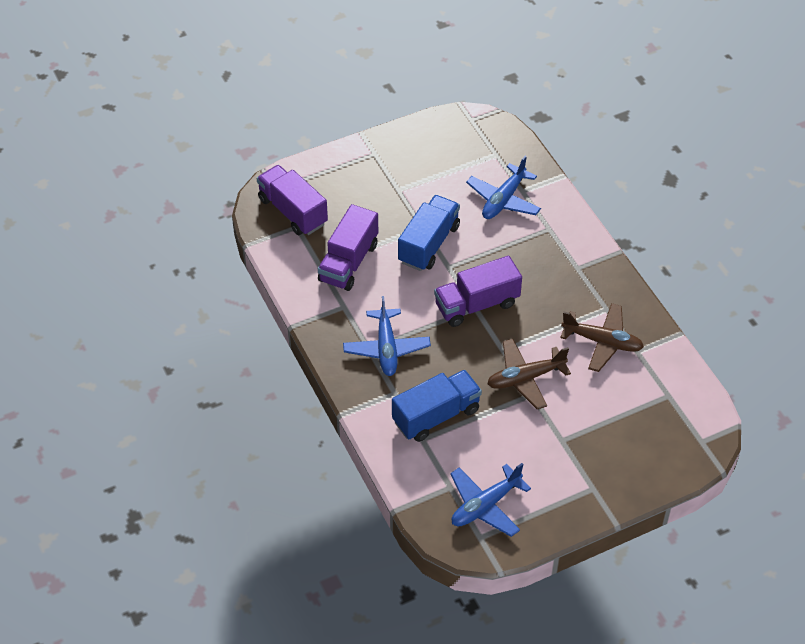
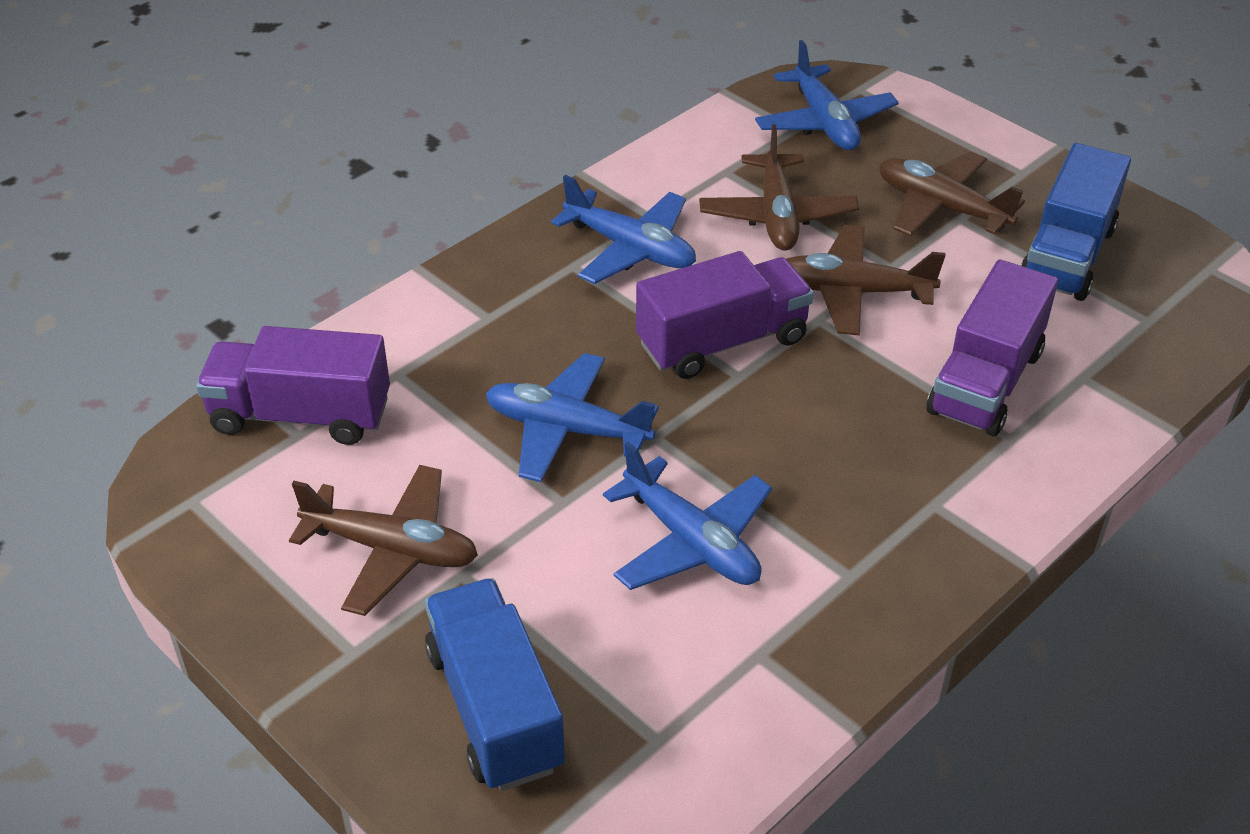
blue plane: 3 -> 4
brown plane: 2 -> 4

